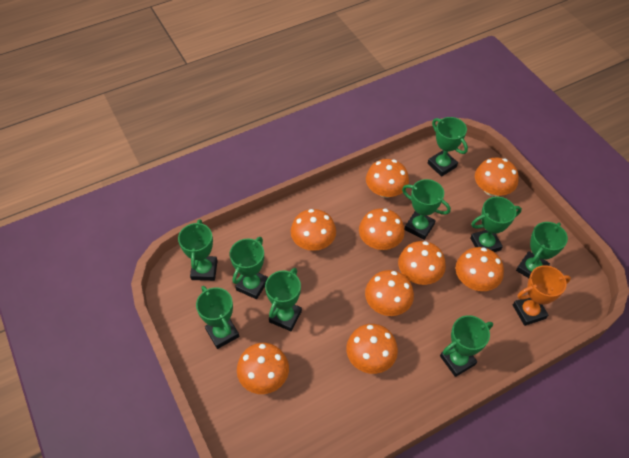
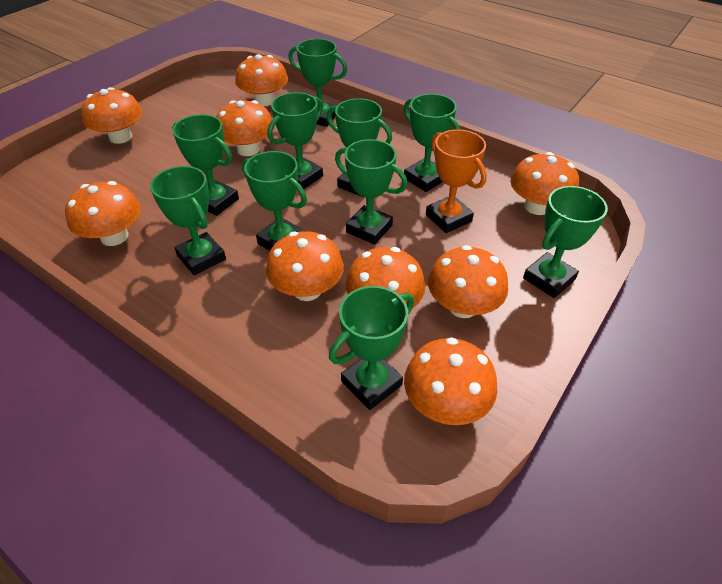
green trophy: 9 -> 10

